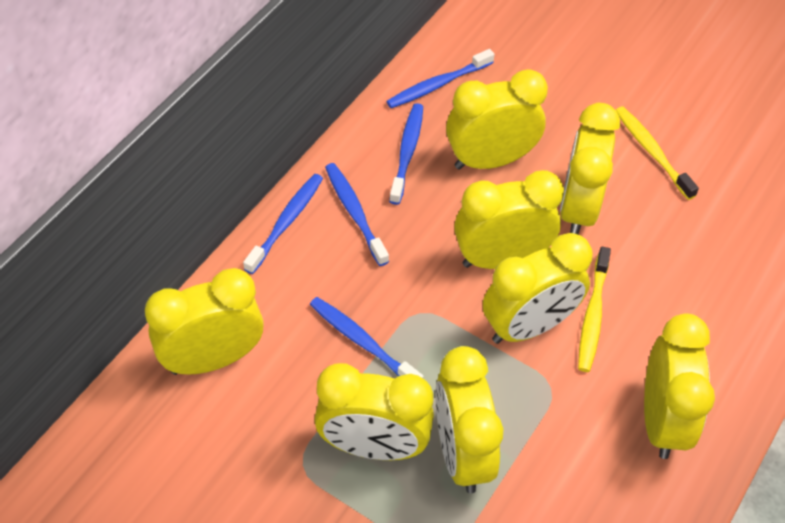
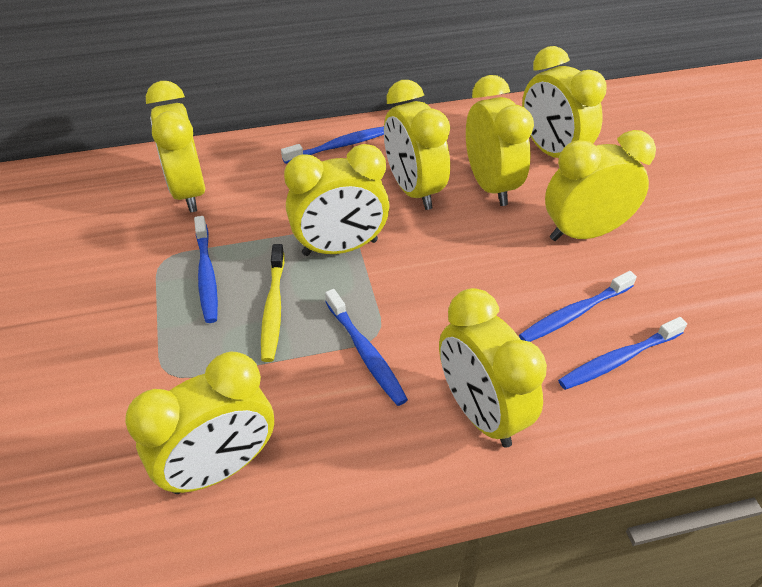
yellow toothbrush: 2 -> 1

